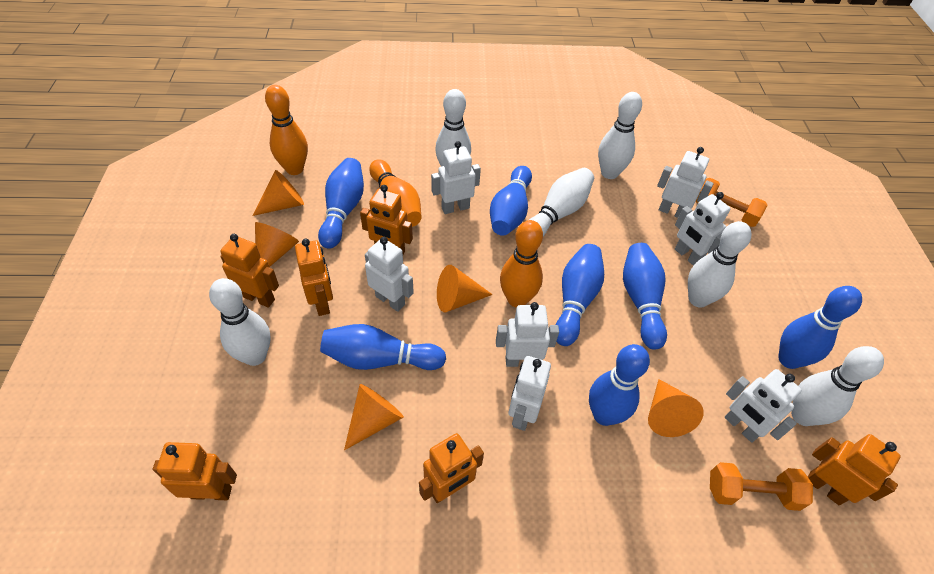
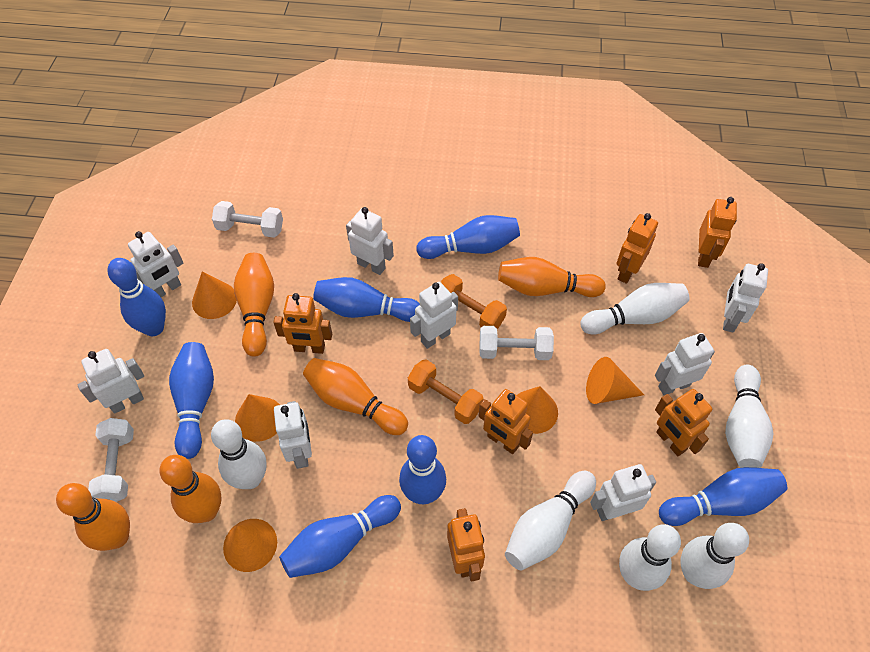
orange bowling pin: 3 -> 5
white dumbbell: 0 -> 3
white robot: 7 -> 8

